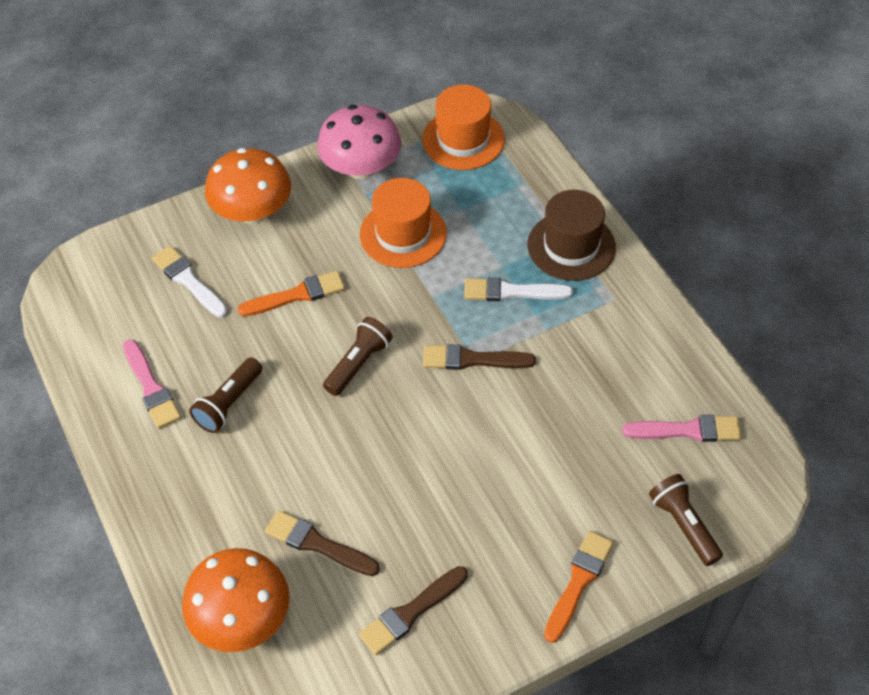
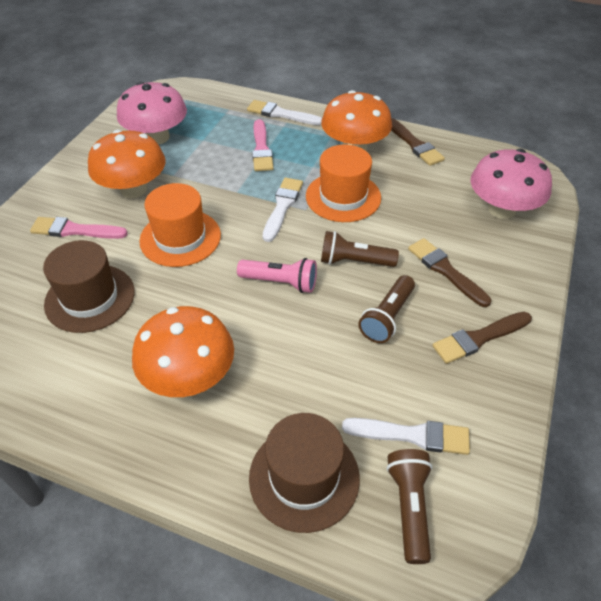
brown hat: 1 -> 2
orange brush: 2 -> 0
orange mushroom: 2 -> 3
pink flashlight: 0 -> 1
pink mushroom: 1 -> 2
white brush: 2 -> 3

